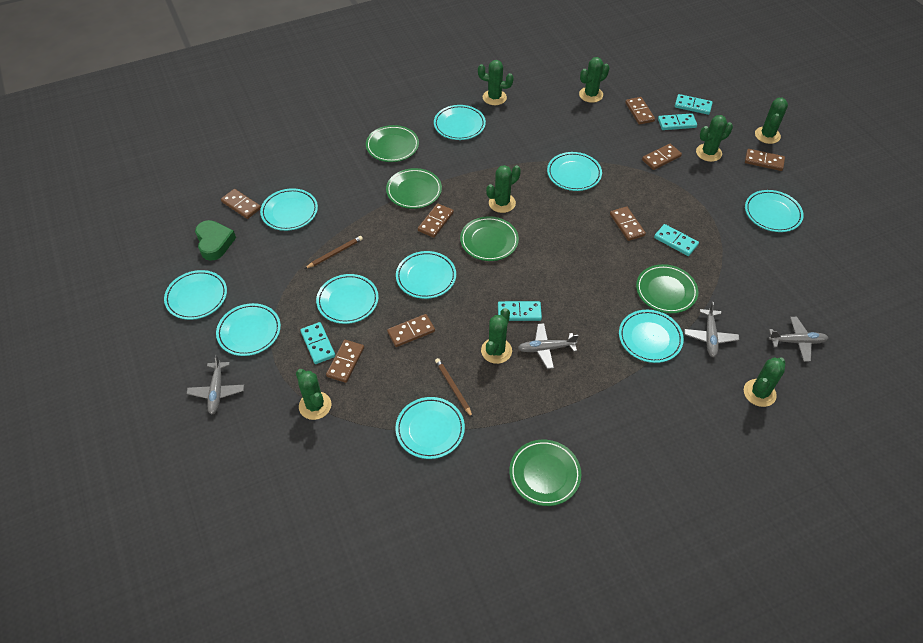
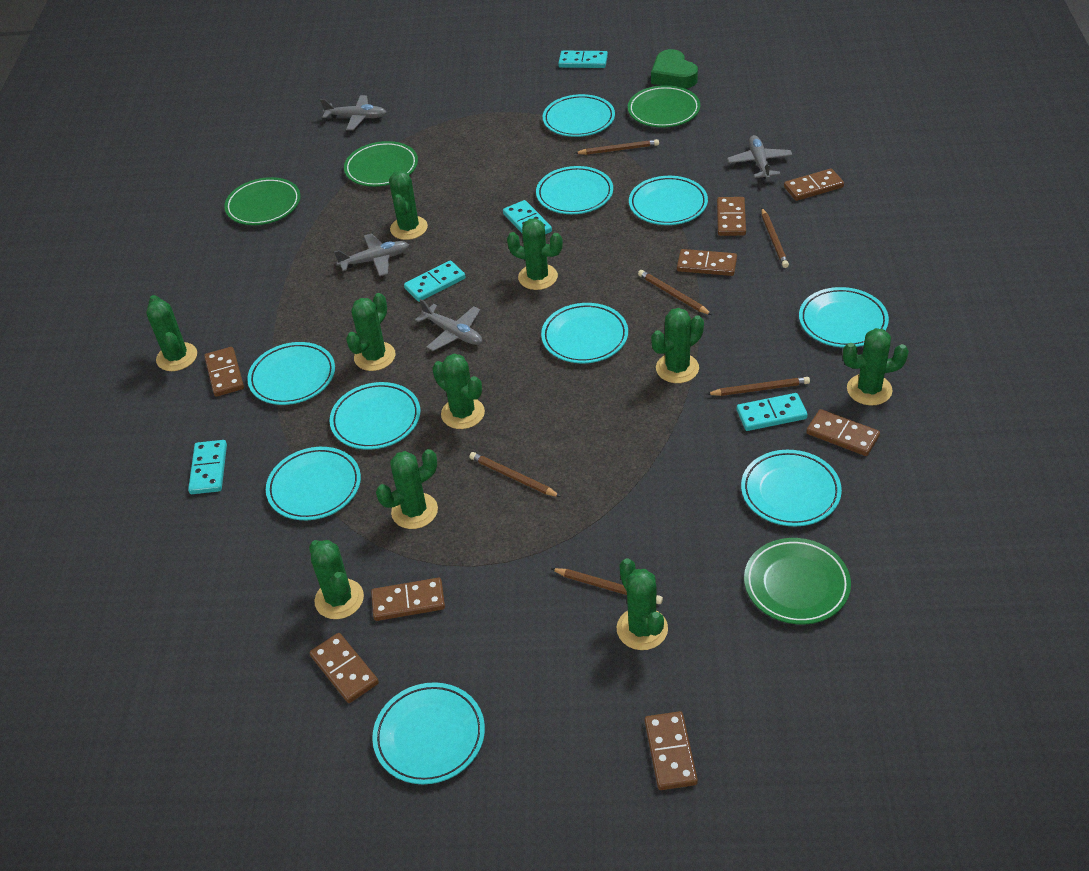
brown pencil: 2 -> 6
green cactus: 8 -> 10
green plate: 5 -> 4

